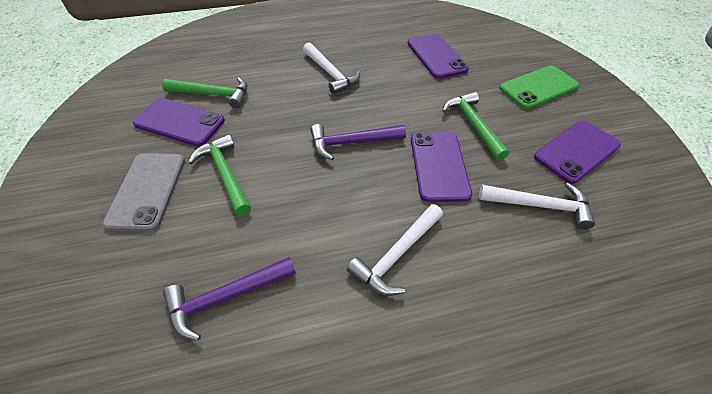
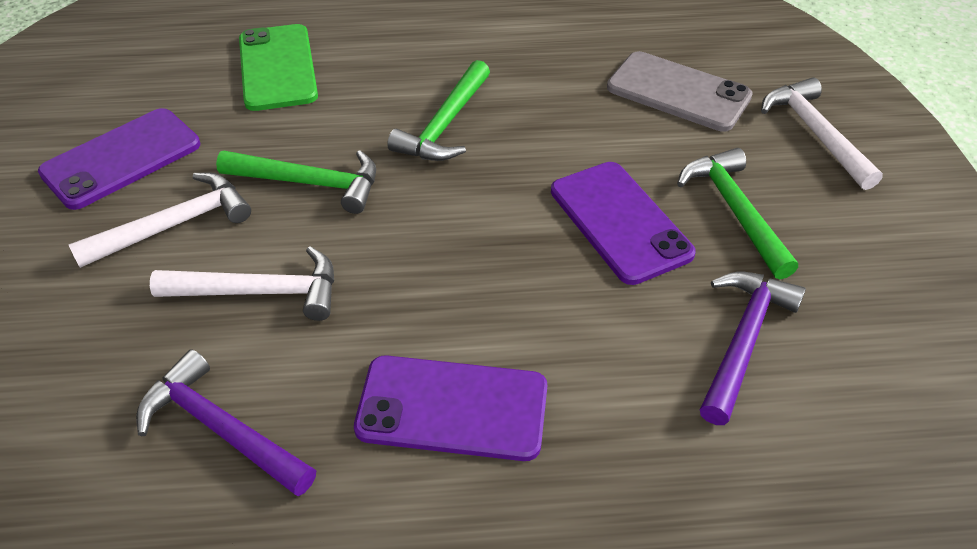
purple phone: 4 -> 3

